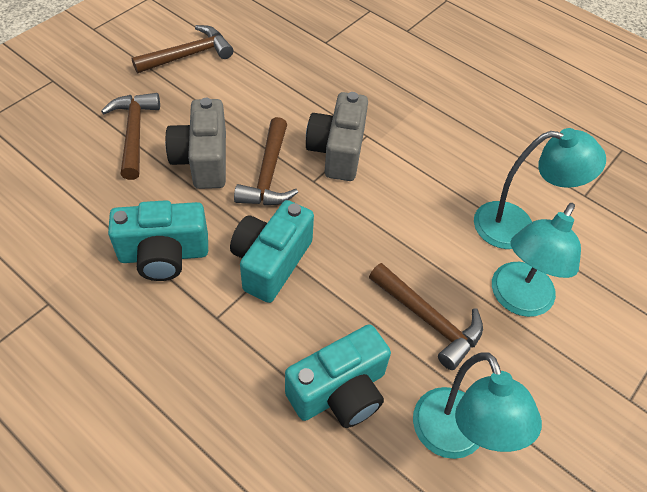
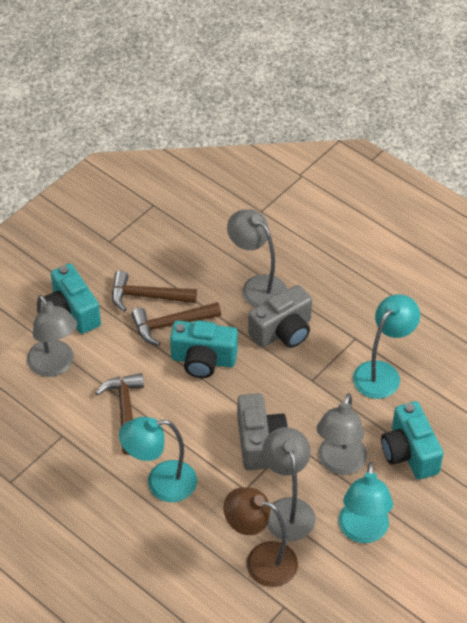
brown hammer: 4 -> 3
brown lamp: 0 -> 1
grey lamp: 0 -> 4

